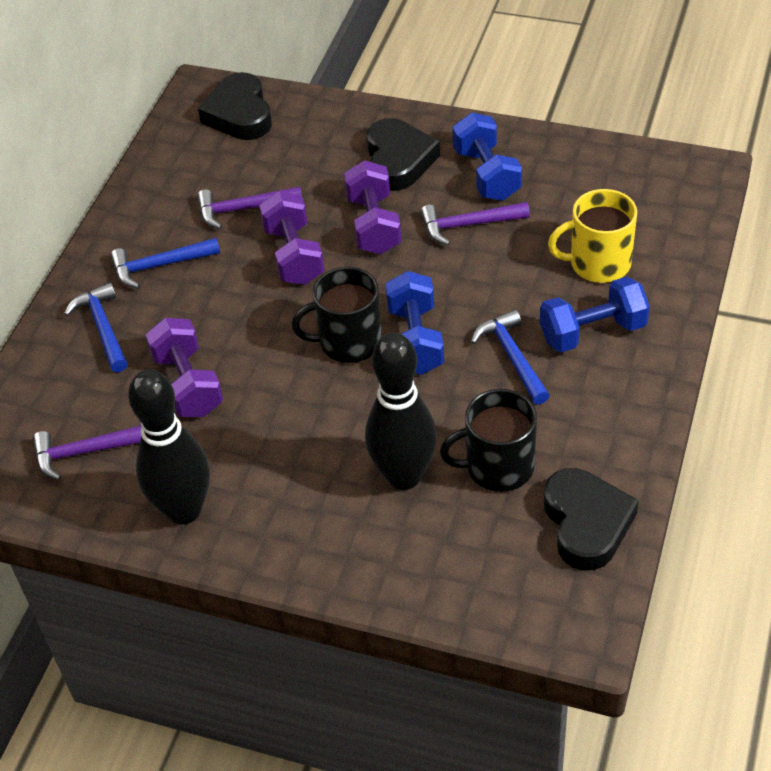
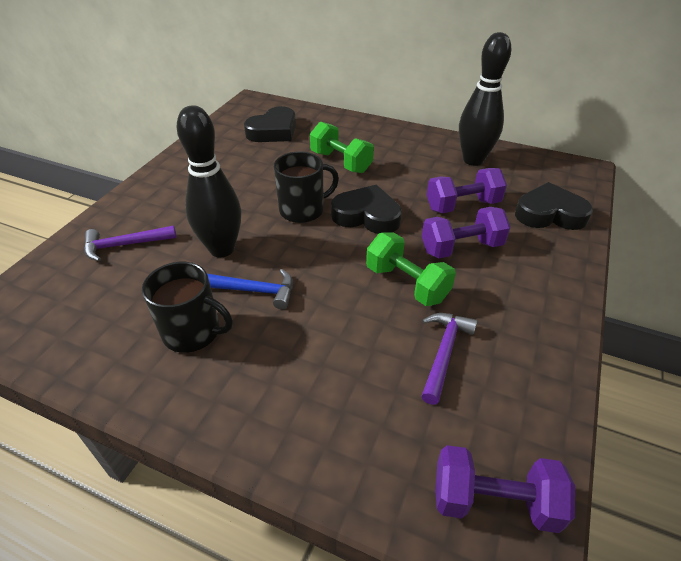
blue dumbbell: 3 -> 0
blue hammer: 3 -> 1
green dumbbell: 0 -> 2
purple hammer: 3 -> 2
yellow mug: 1 -> 0

